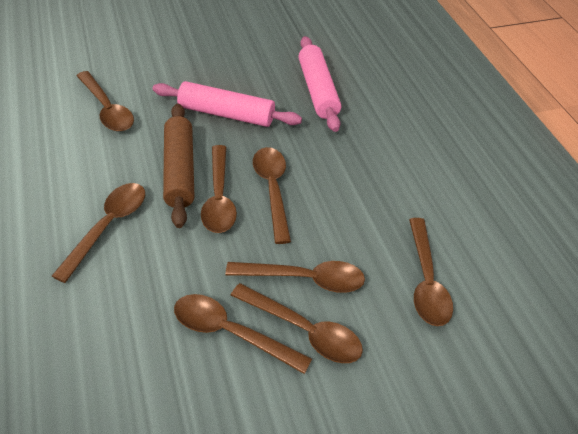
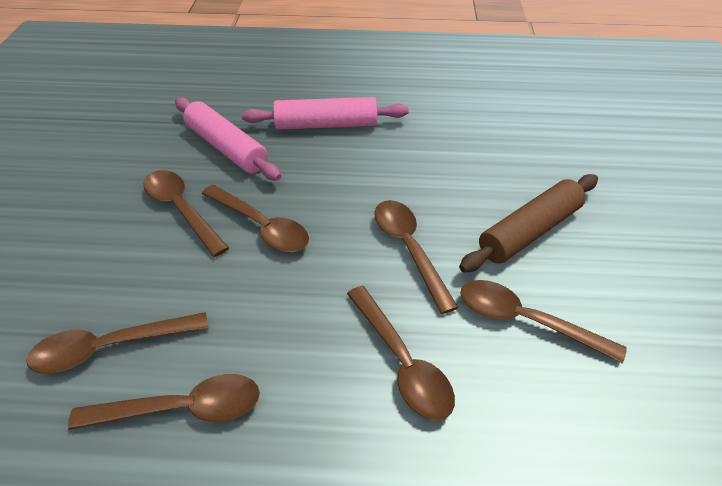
brown spoon: 8 -> 7

